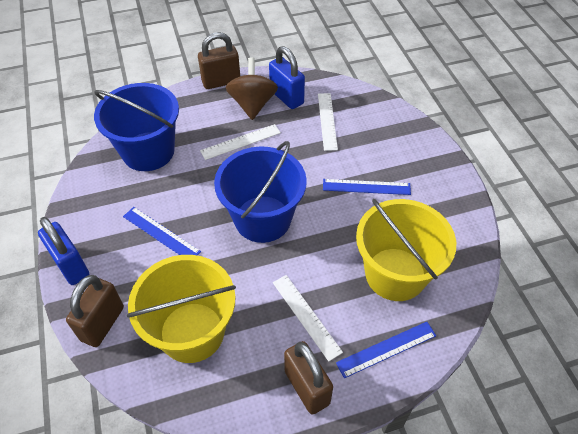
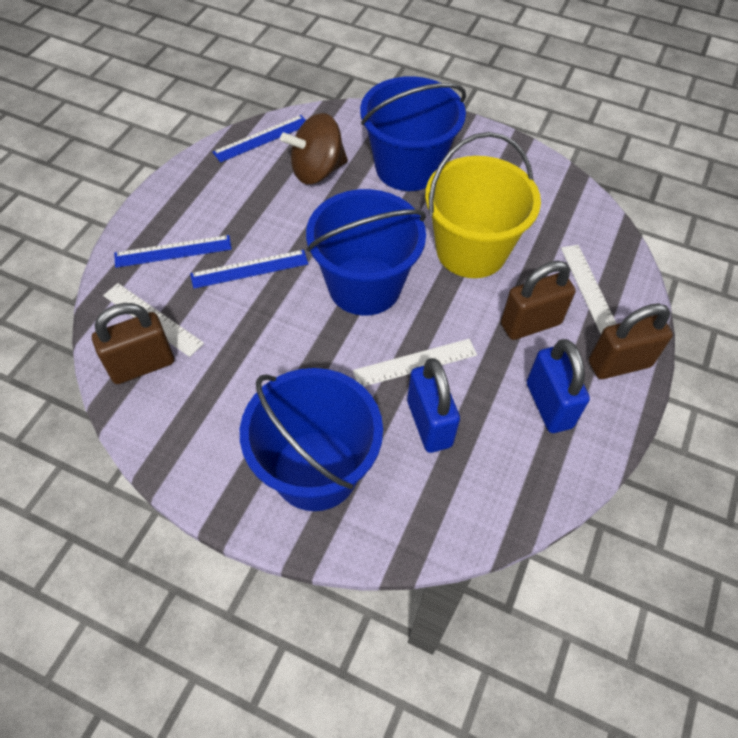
blue bucket: 2 -> 3
yellow bucket: 2 -> 1

